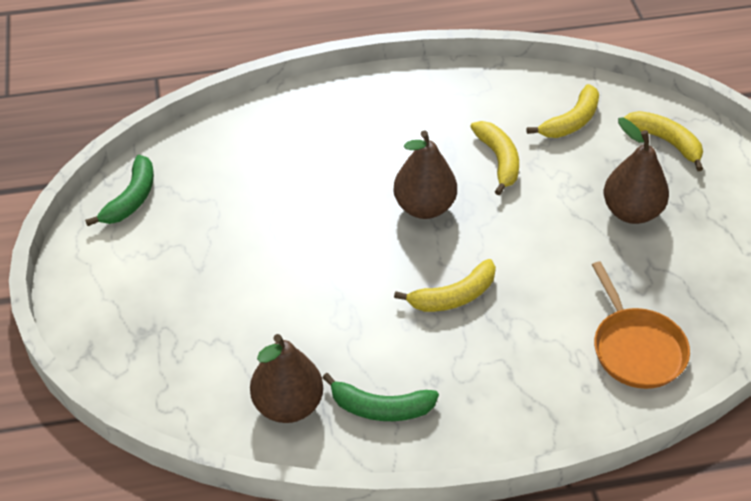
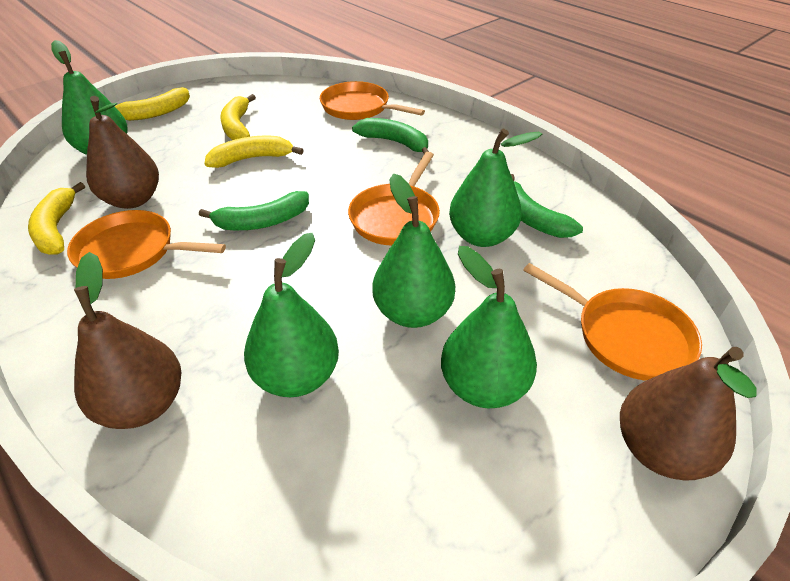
green banana: 2 -> 3
green pear: 0 -> 5
orange pan: 1 -> 4

